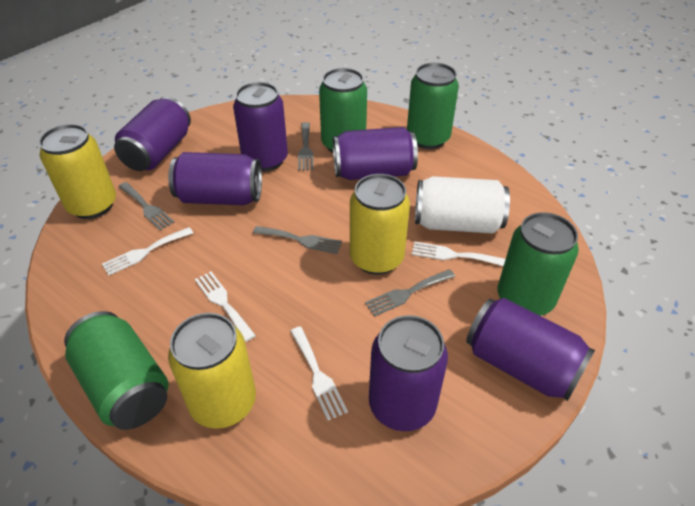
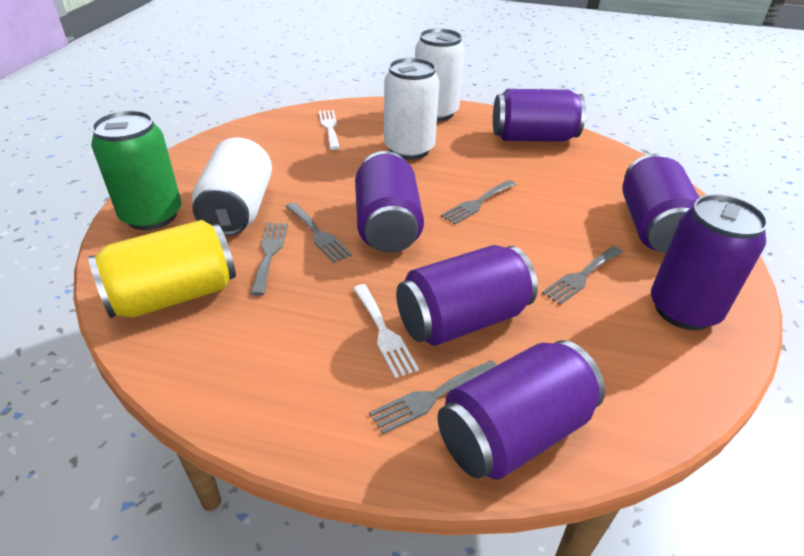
green can: 4 -> 1
grey fork: 4 -> 5
white can: 1 -> 3
white fork: 4 -> 2
yellow can: 3 -> 1

